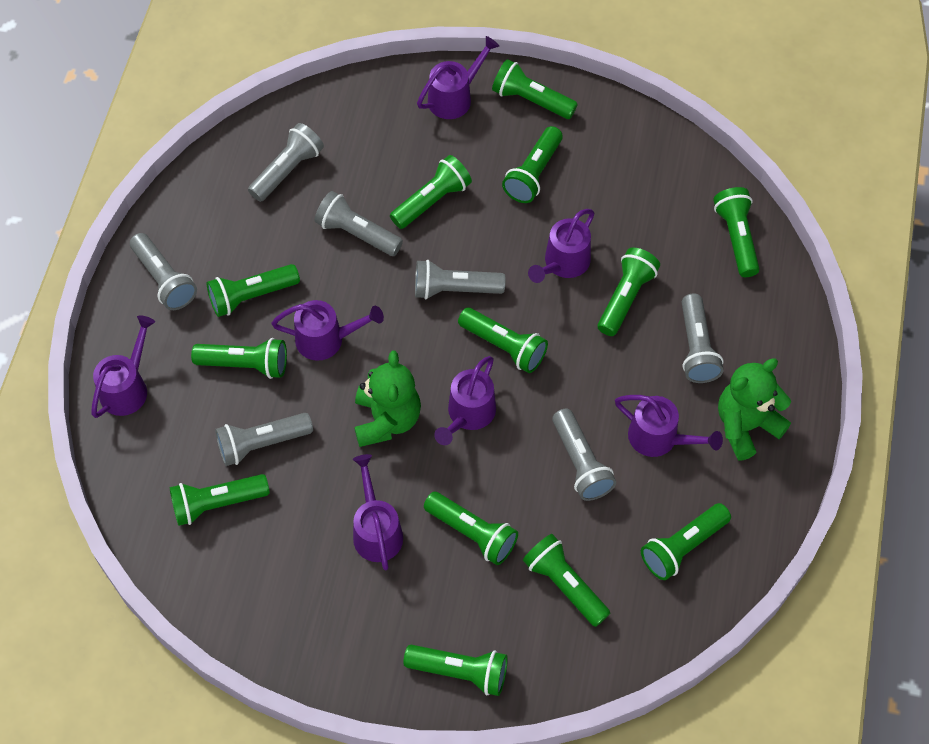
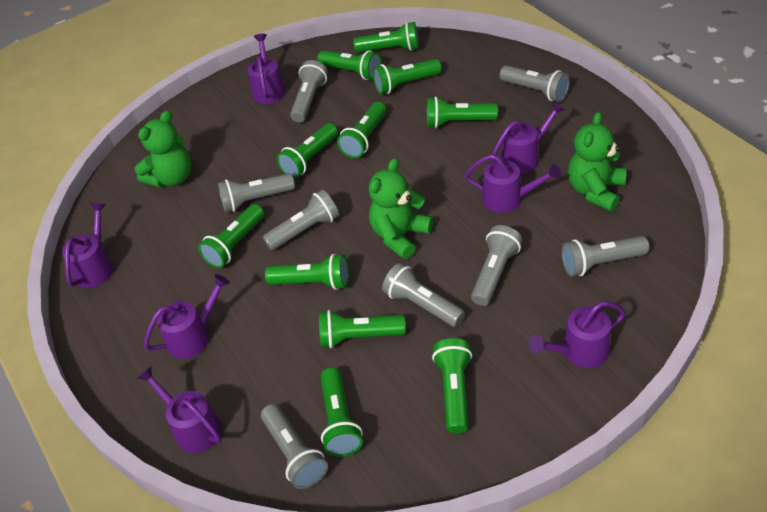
green flashlight: 13 -> 11
green teddy bear: 2 -> 3
grey flashlight: 7 -> 8

